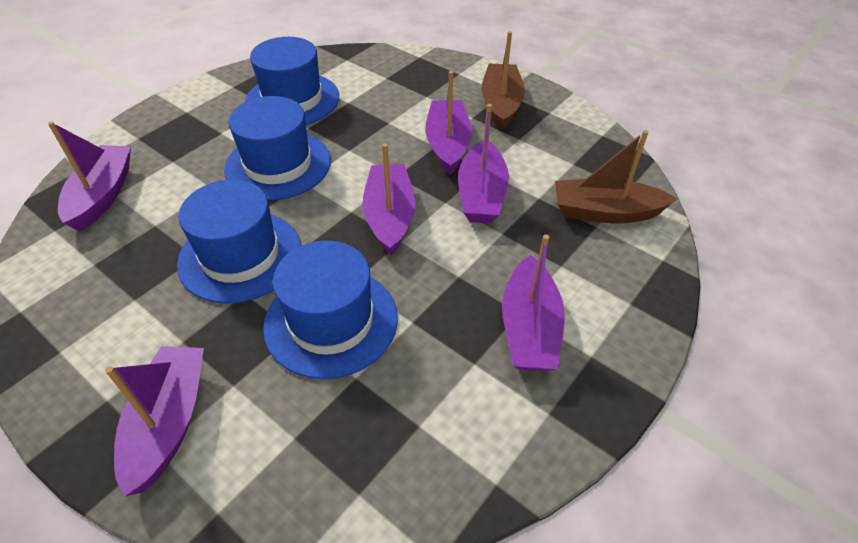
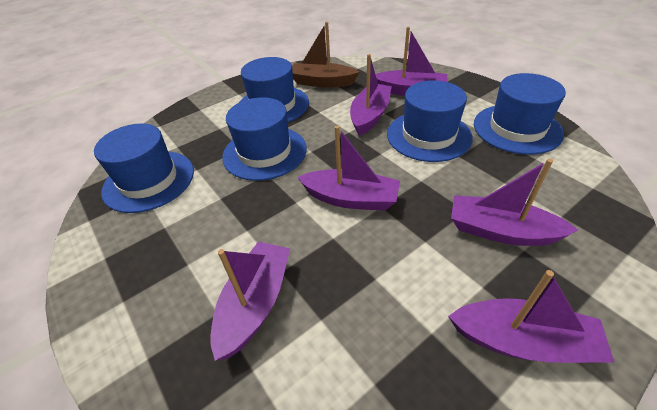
blue hat: 4 -> 5
brown boat: 2 -> 1

